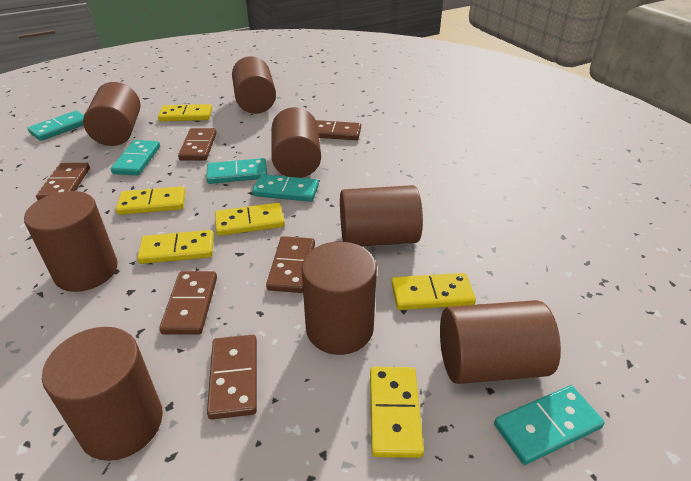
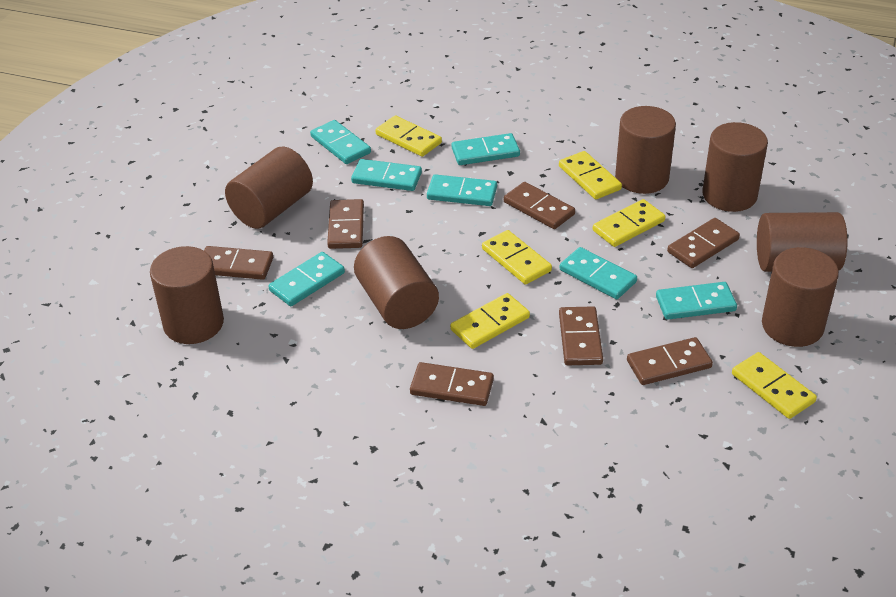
brown cylinder: 8 -> 7
brown domino: 6 -> 7
turquoise domino: 5 -> 7

